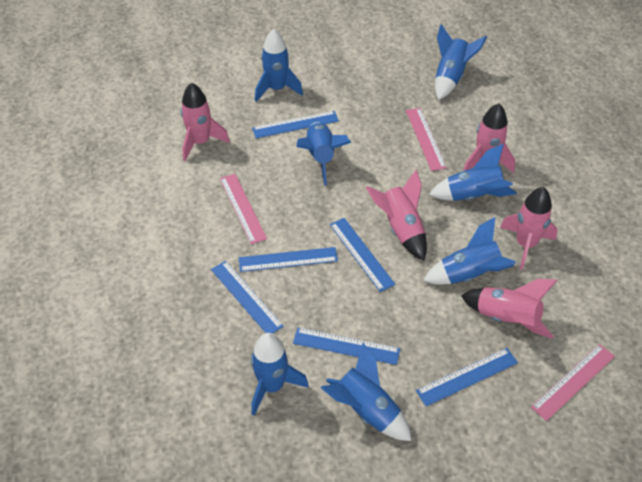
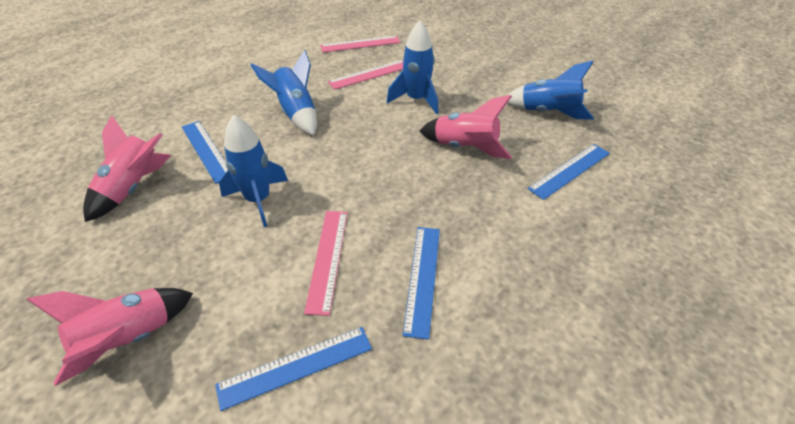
blue rocket: 7 -> 4
blue ruler: 6 -> 4
pink rocket: 5 -> 3

